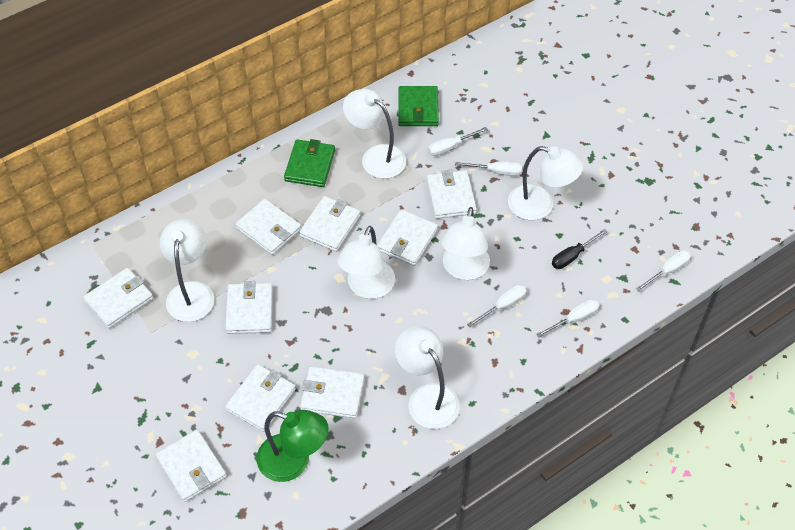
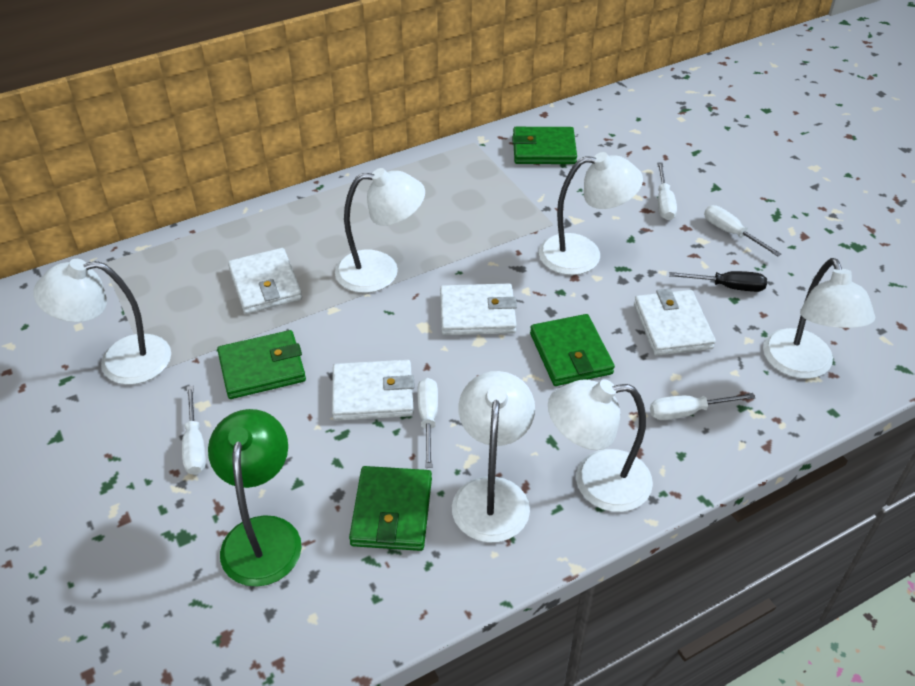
green wallet: 2 -> 4
white wallet: 9 -> 4

